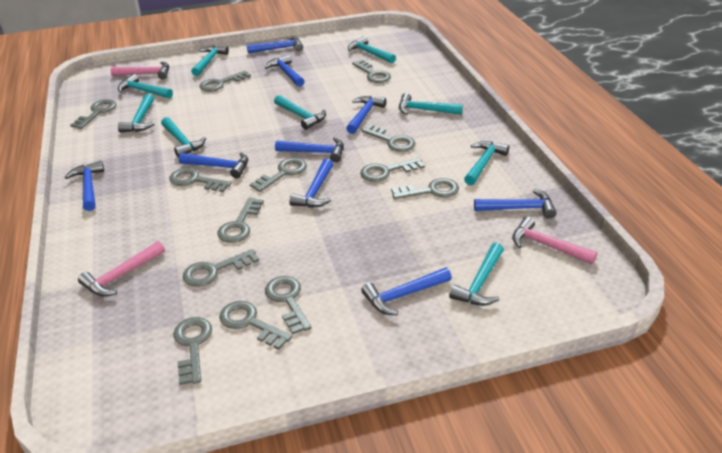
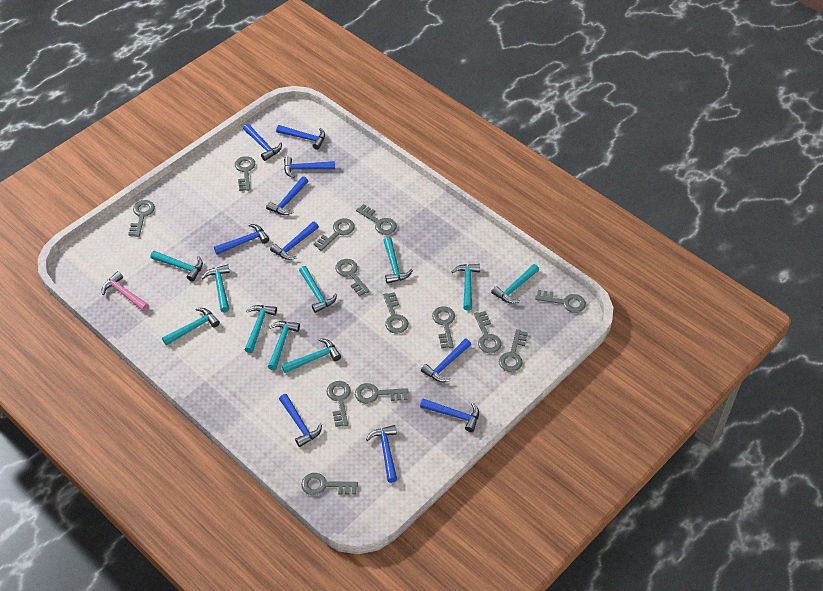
blue hammer: 9 -> 10
pink hammer: 3 -> 1
turquoise hammer: 9 -> 10

